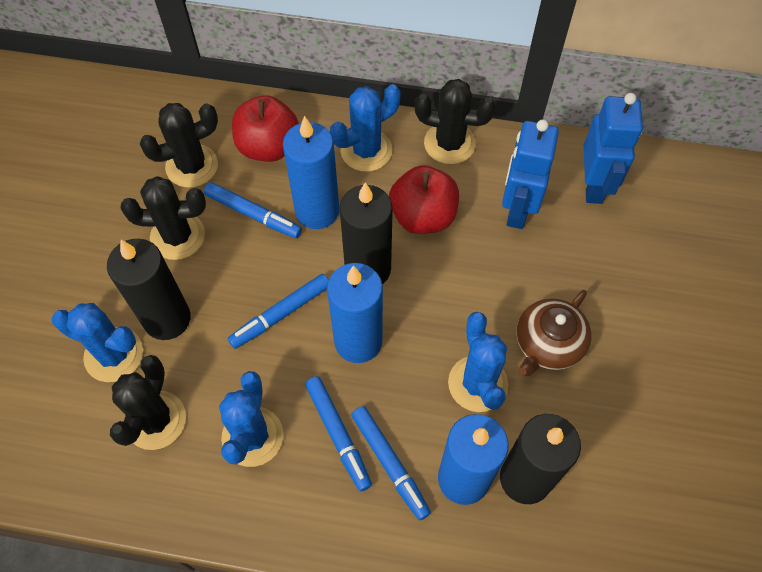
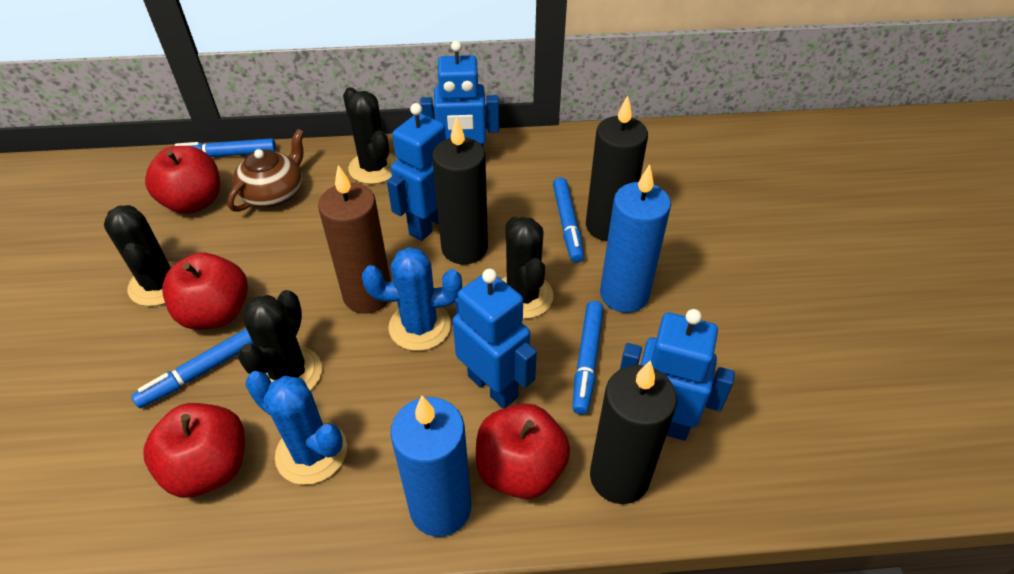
blue cactus: 4 -> 2
blue candle: 3 -> 2
blue robot: 2 -> 4
brown candle: 0 -> 1
red apple: 2 -> 4

